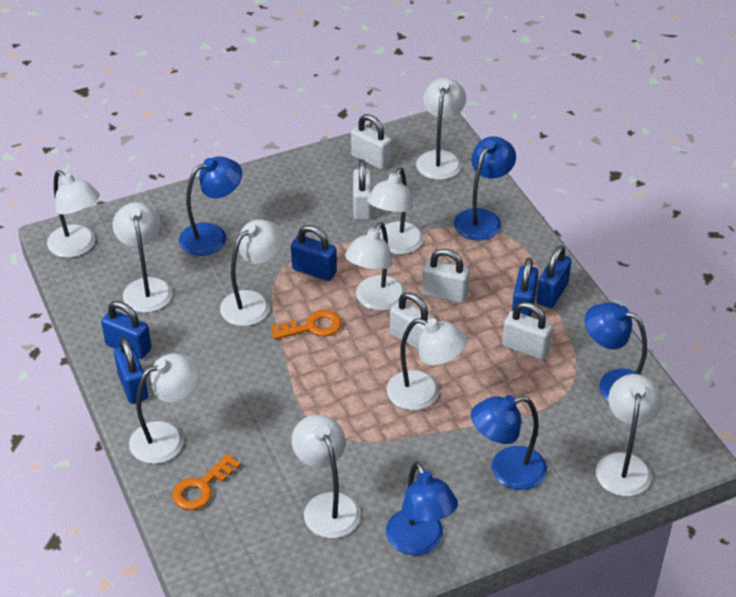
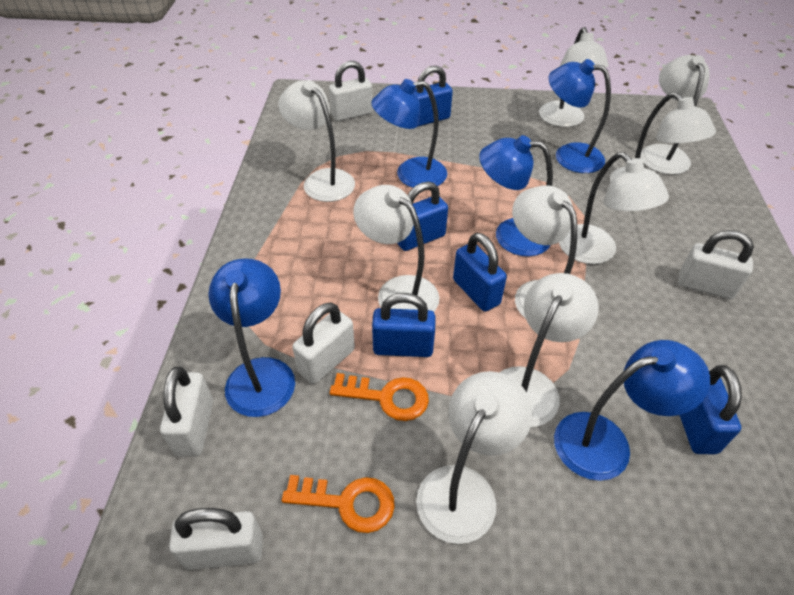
white lamp: 10 -> 9

